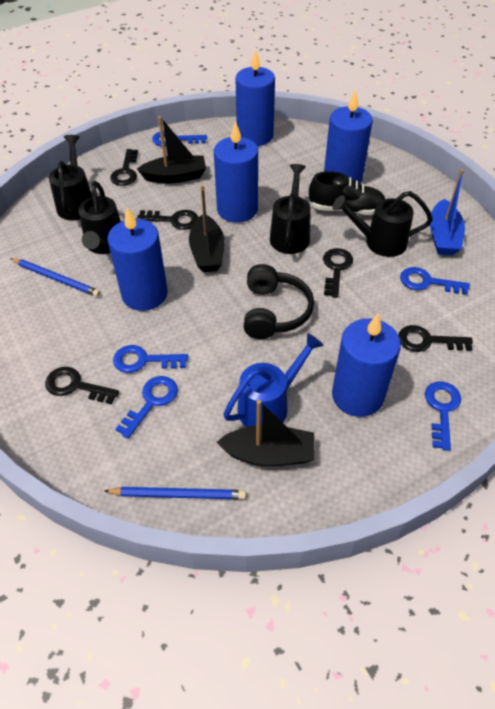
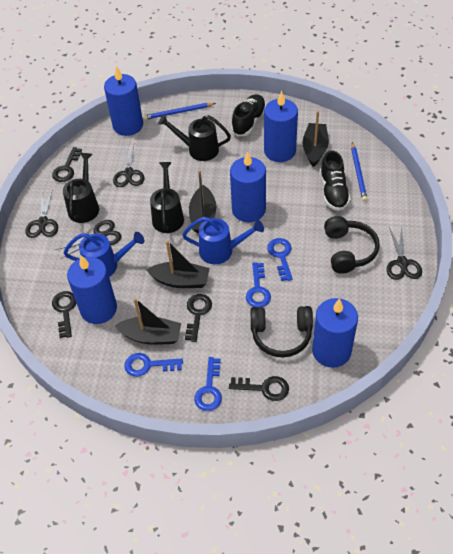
black boat: 3 -> 4
black headphones: 1 -> 2
black key: 5 -> 4
black scissors: 0 -> 4
black shoe: 1 -> 2
black watering can: 4 -> 3
blue boat: 1 -> 0
blue key: 5 -> 4
blue watering can: 1 -> 2

